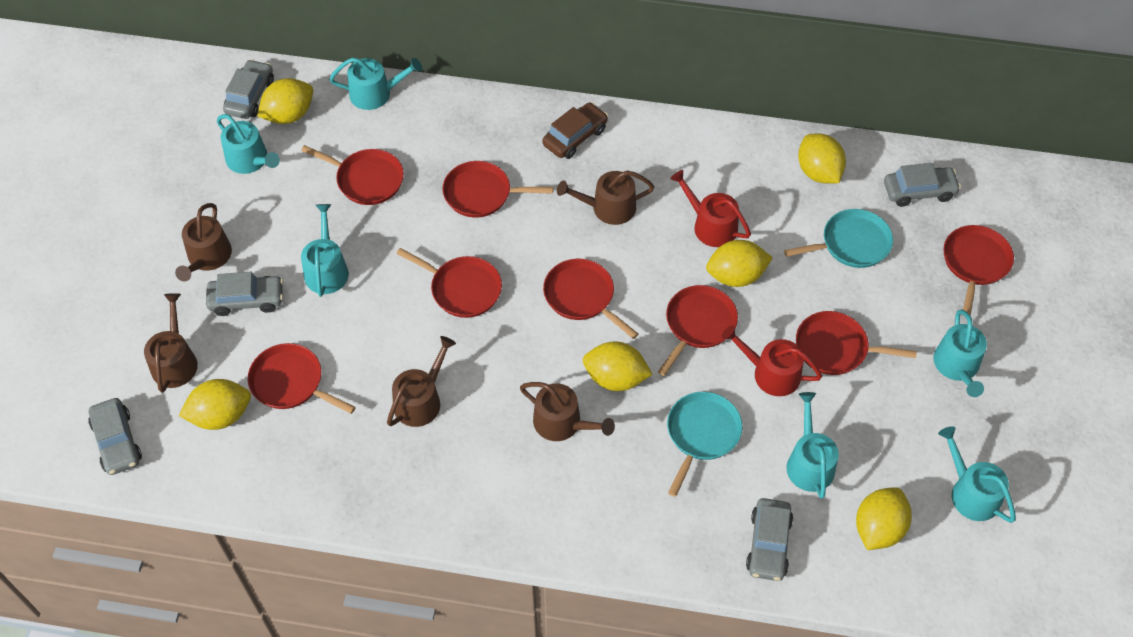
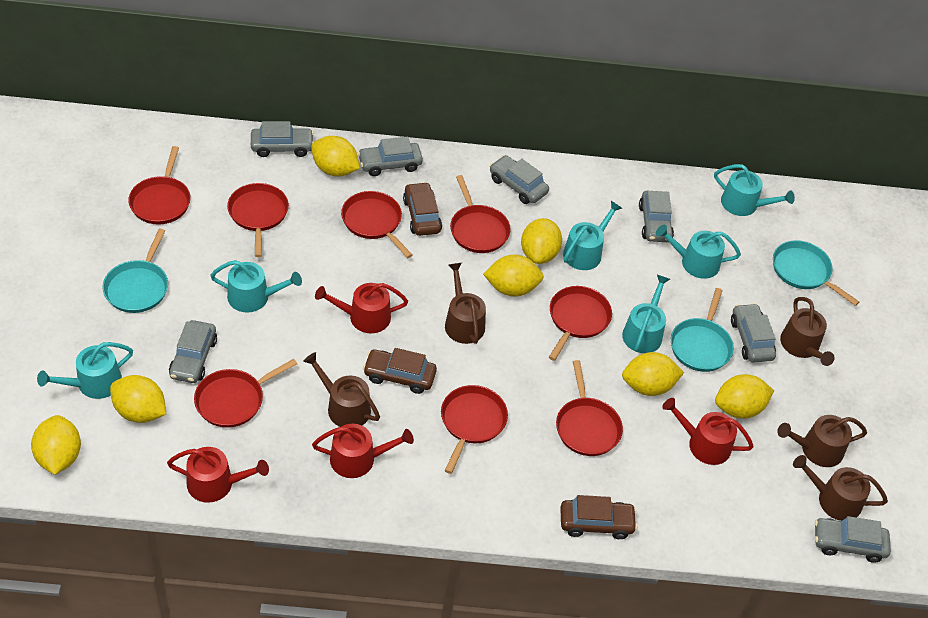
brown car: 1 -> 3
grey car: 5 -> 7
red watering can: 2 -> 4
turquoise pan: 2 -> 3
yellow lemon: 6 -> 7

